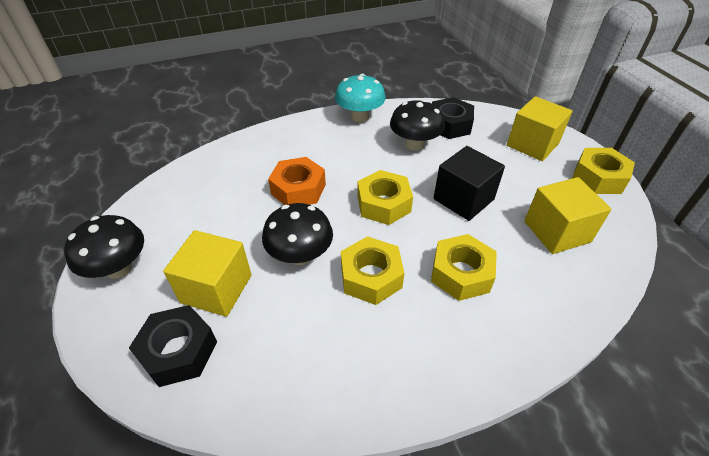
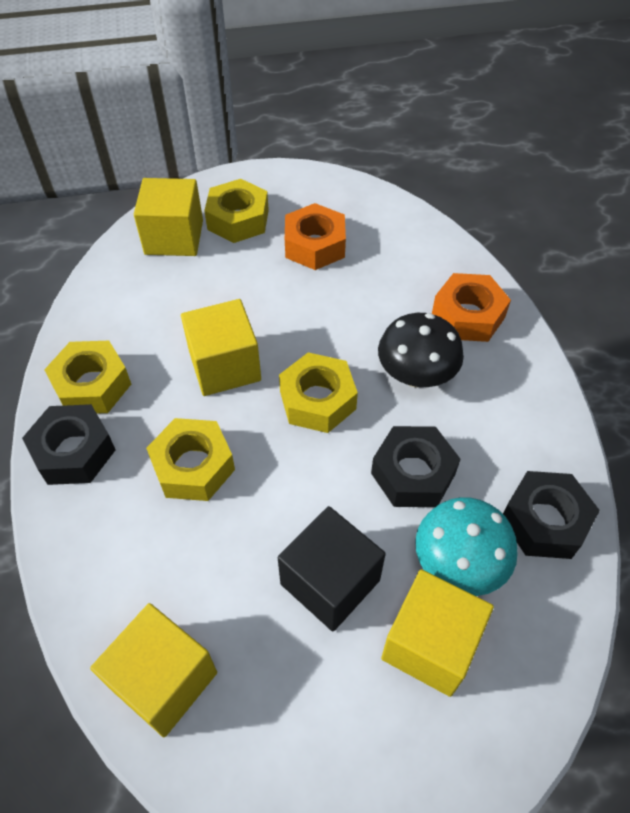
black mushroom: 3 -> 1
black nut: 2 -> 3
orange nut: 1 -> 2
yellow cube: 3 -> 4

